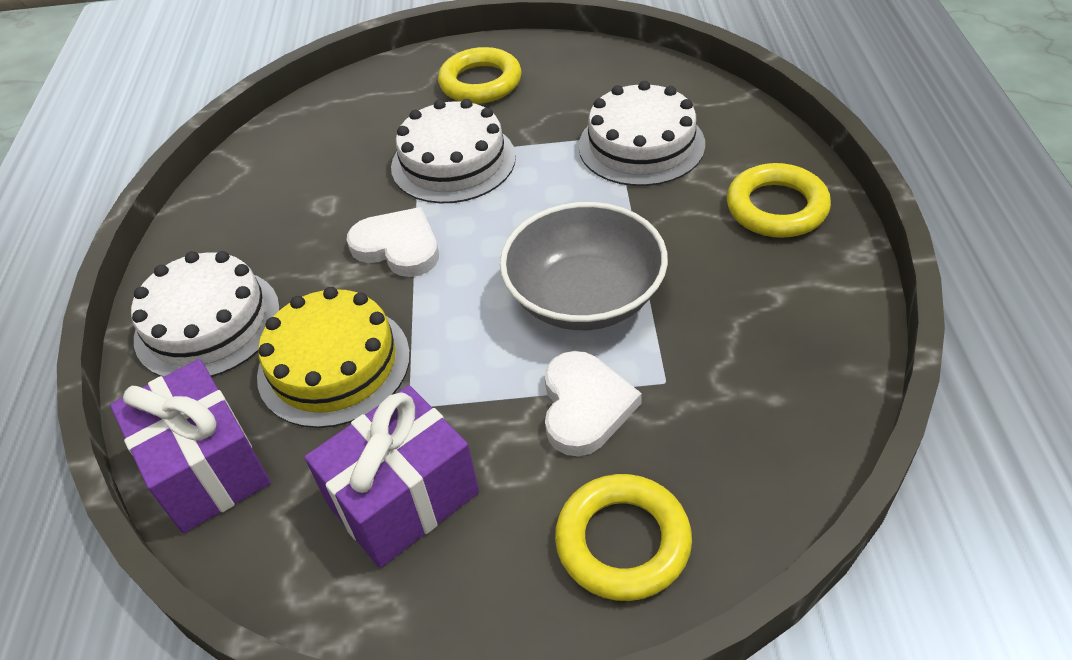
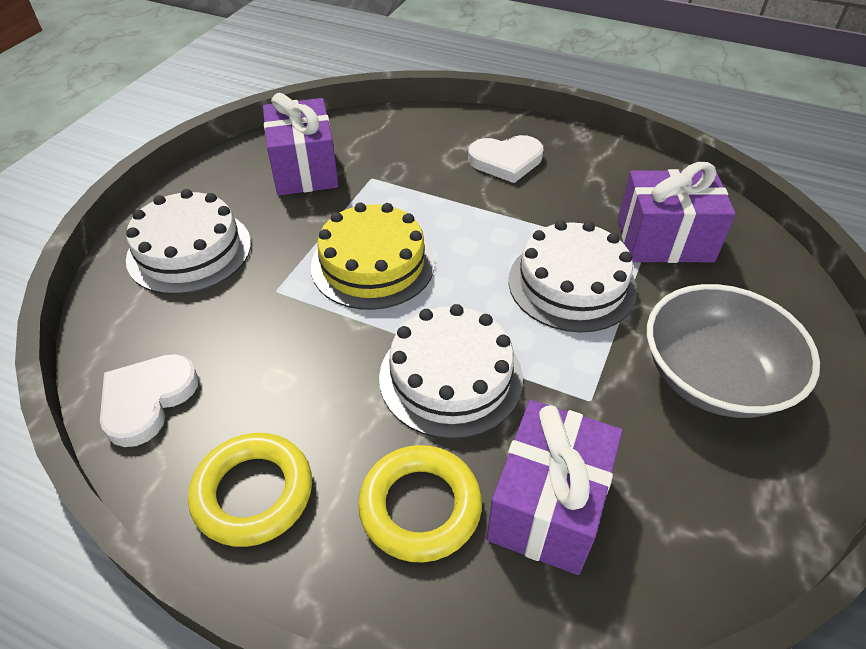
purple gift: 2 -> 3
yellow ring: 3 -> 2

